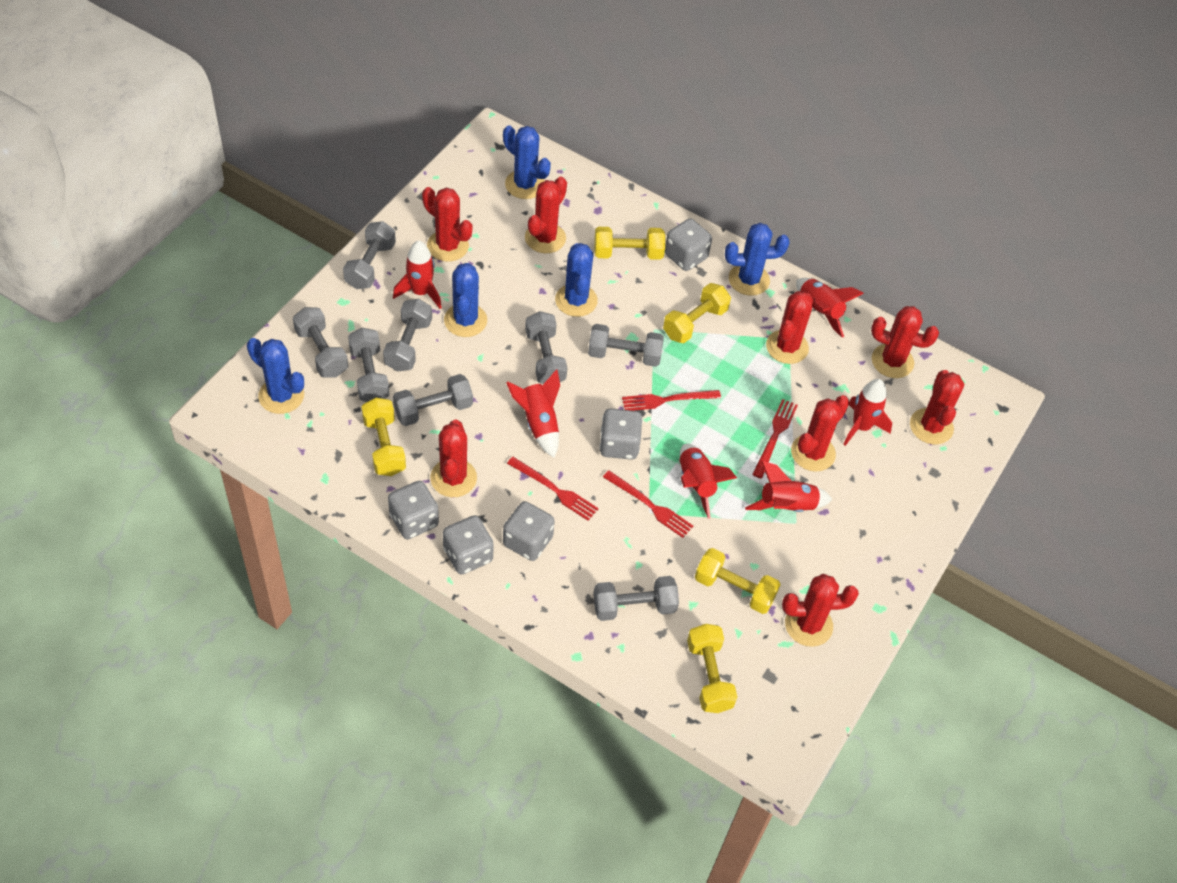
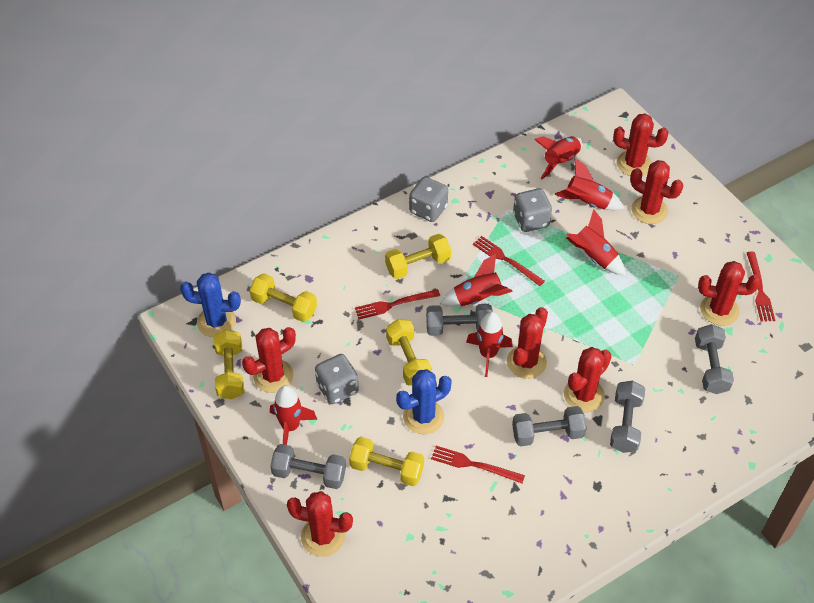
blue cactus: 5 -> 2
grey dice: 5 -> 3
grey dumbbell: 8 -> 5
red cactus: 8 -> 7

